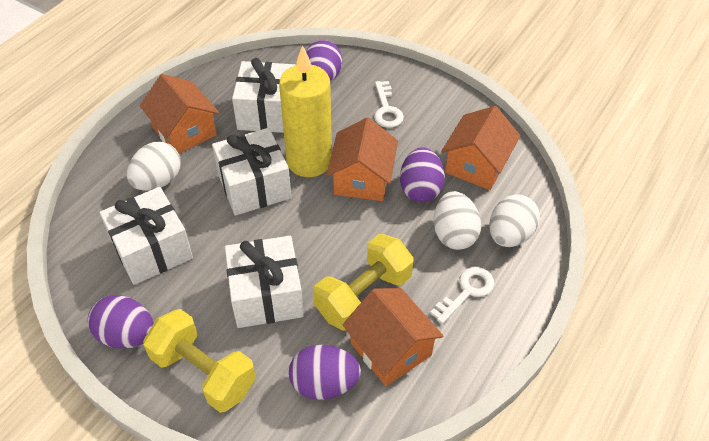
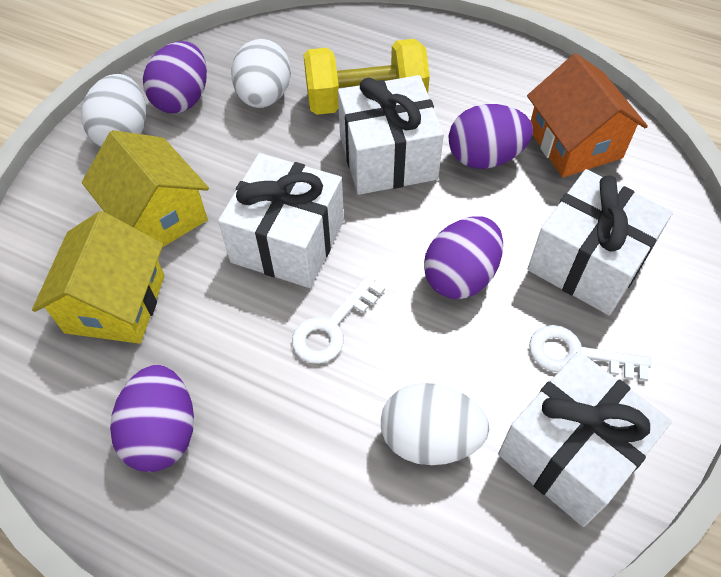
orange house: 4 -> 1
yellow candle: 1 -> 0
yellow dumbbell: 2 -> 1
yellow house: 0 -> 2

